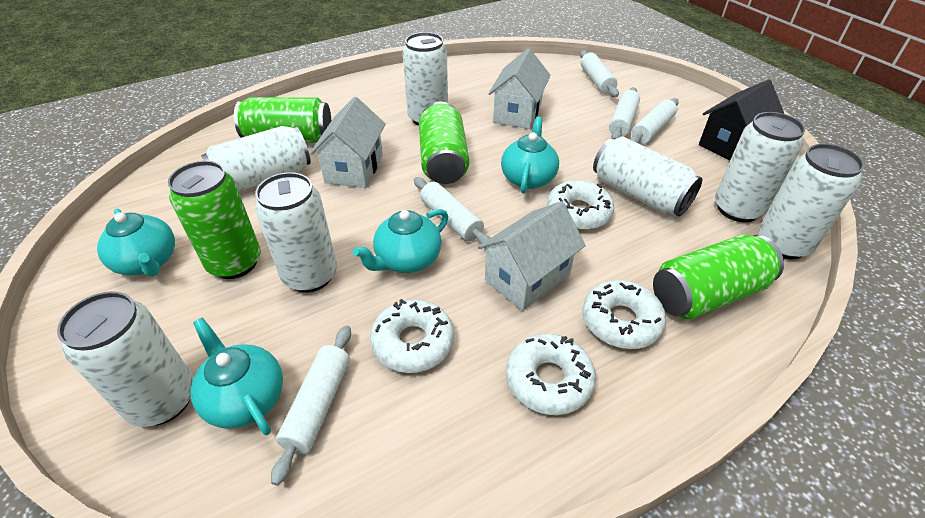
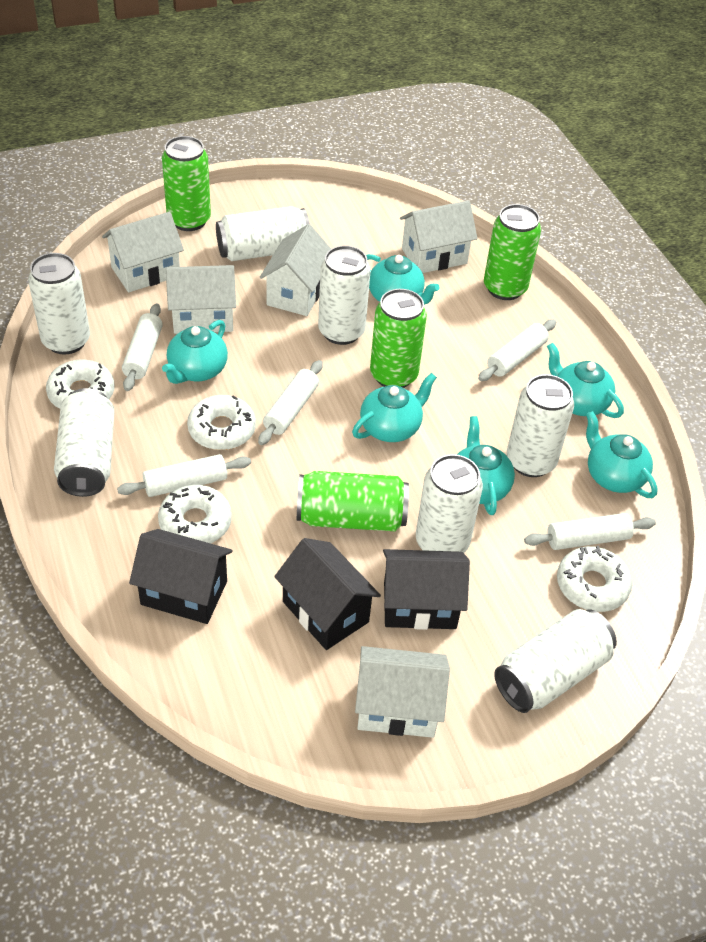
black house: 1 -> 3
turquoise teapot: 4 -> 6
white house: 3 -> 5

